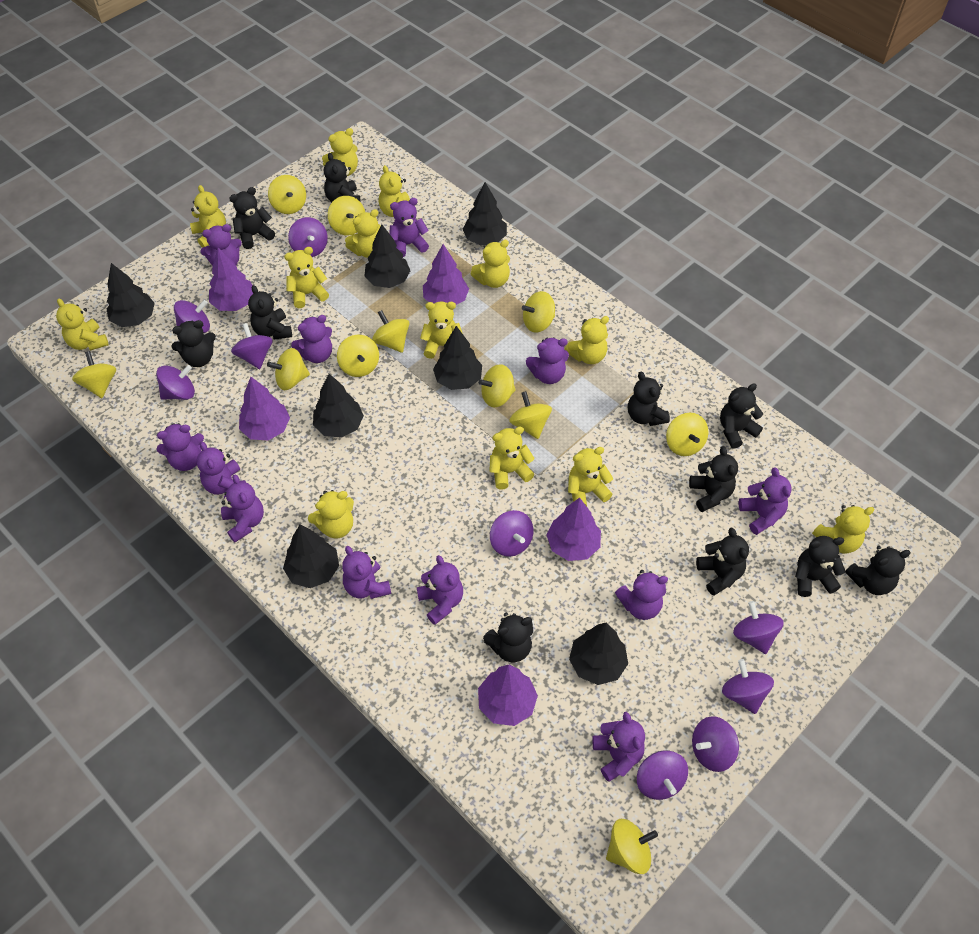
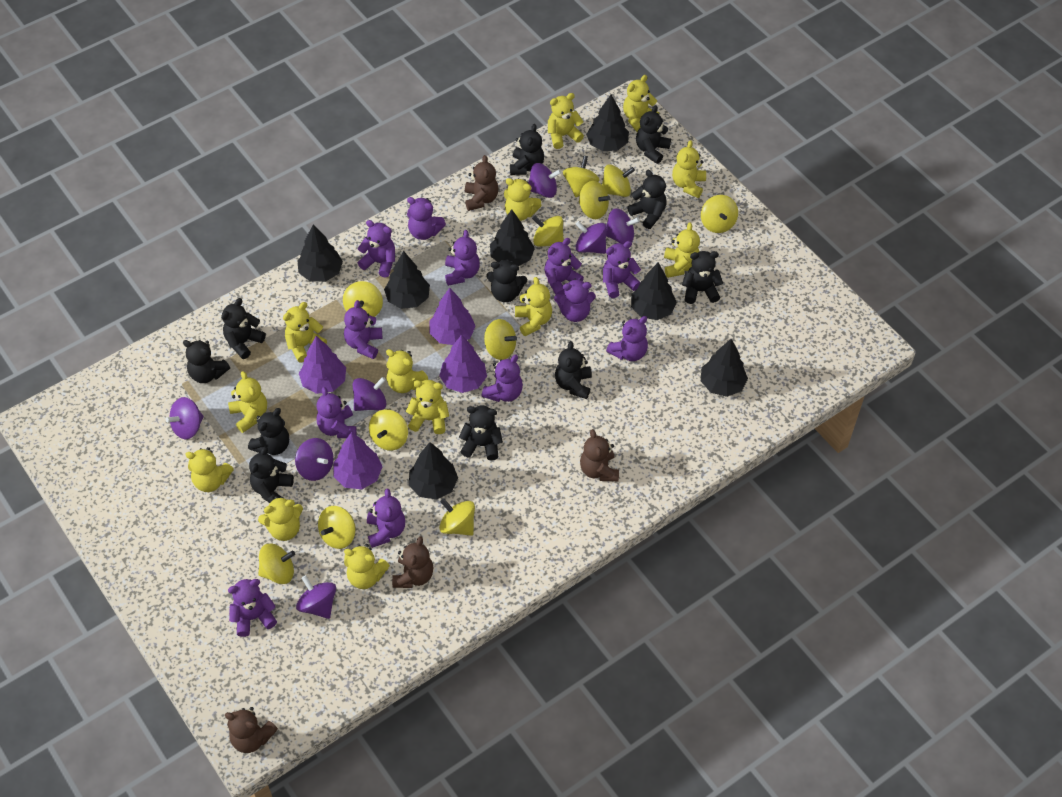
brown teddy bear: 0 -> 4
purple spinning top: 9 -> 7
purple tree: 5 -> 4

